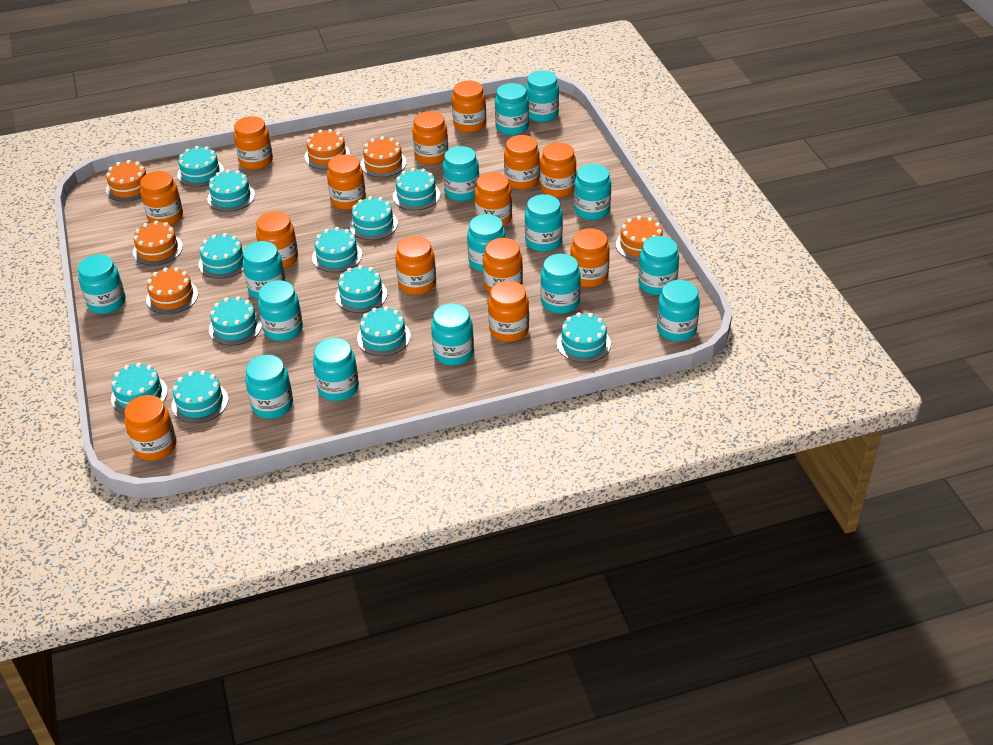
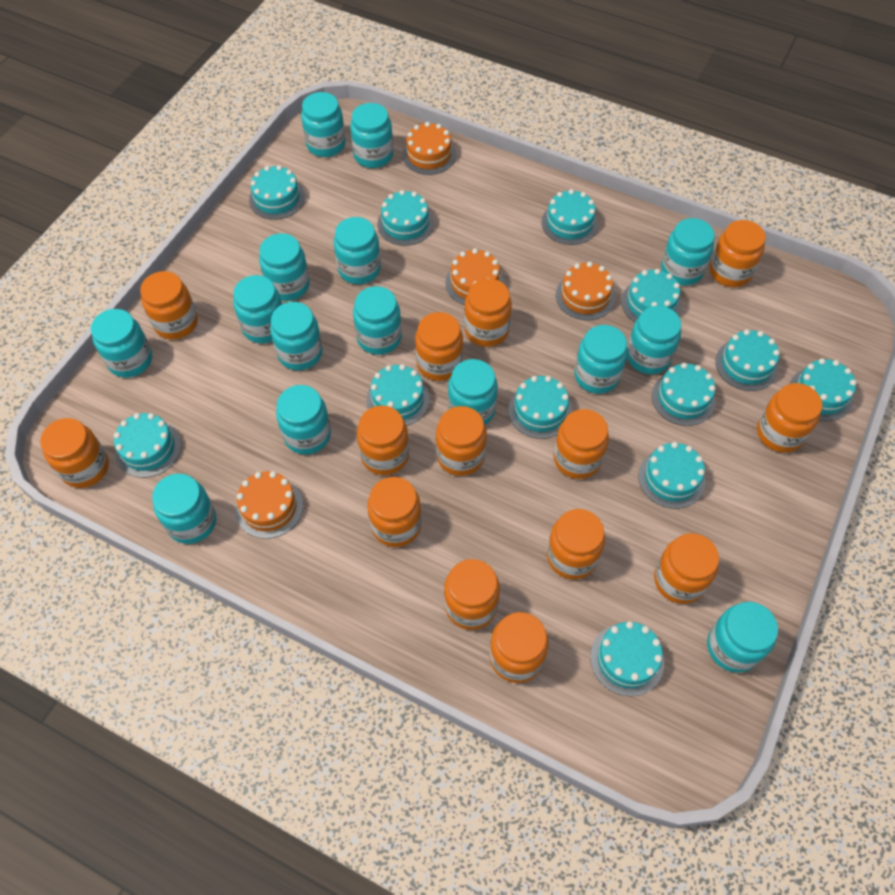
orange cake: 6 -> 4

